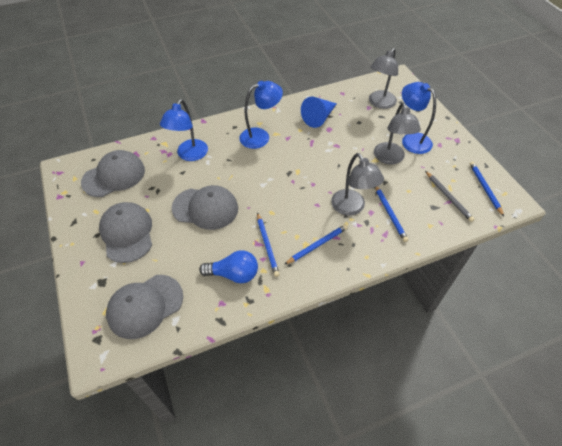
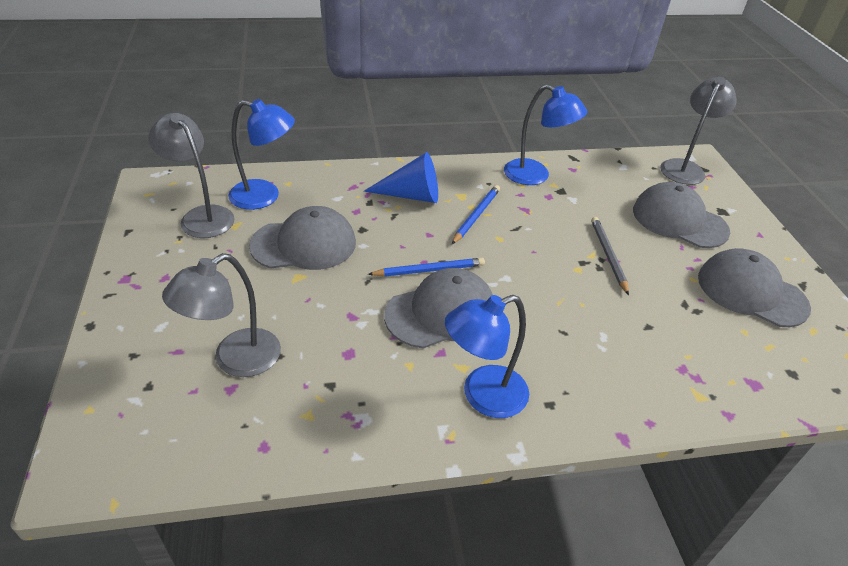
blue light bulb: 1 -> 0
blue pencil: 4 -> 2

